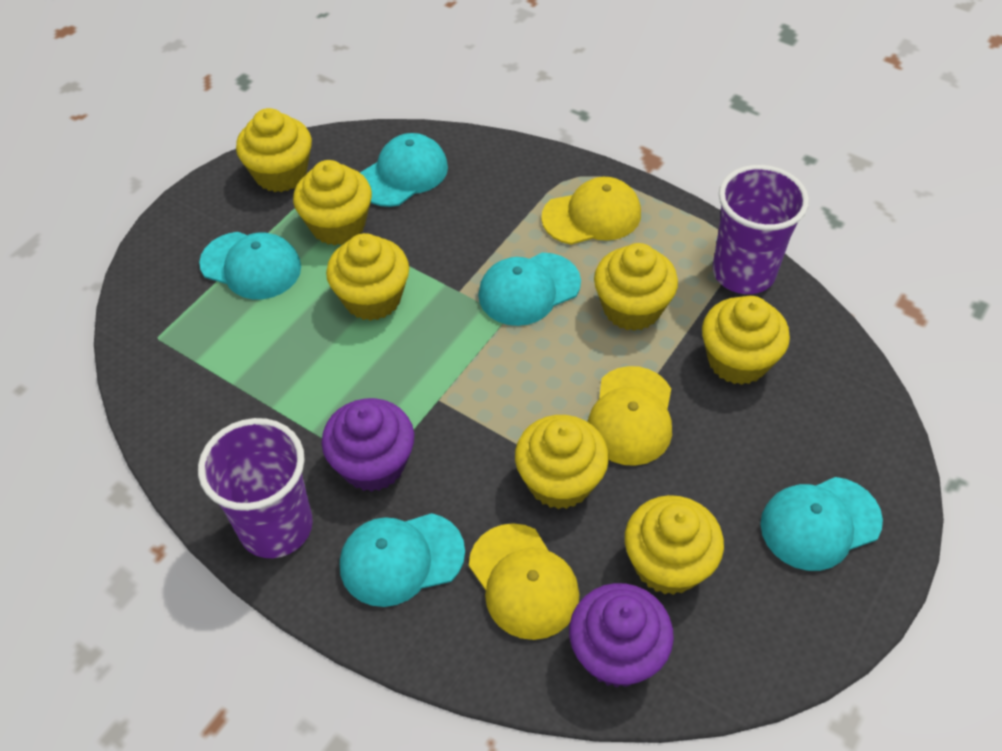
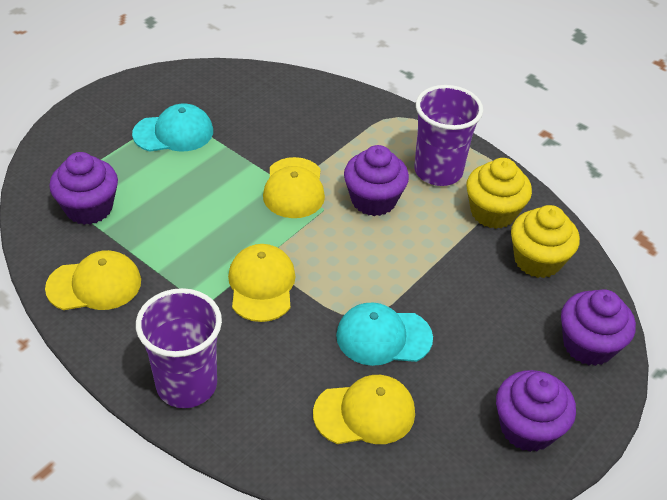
purple cupcake: 2 -> 4
turquoise cap: 5 -> 2
yellow cap: 3 -> 4
yellow cupcake: 7 -> 2

